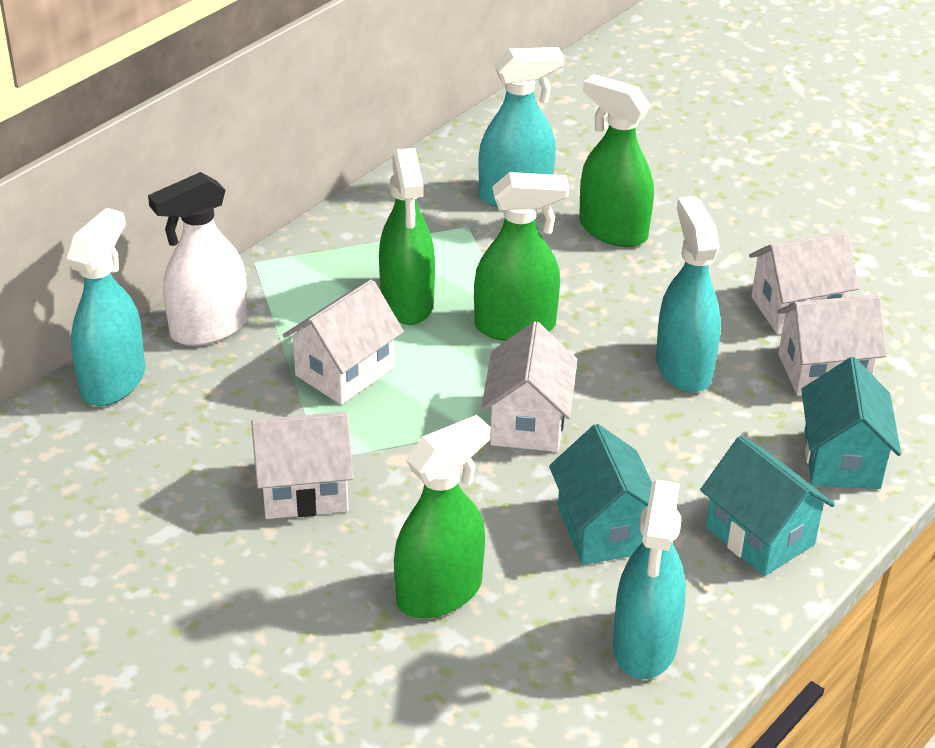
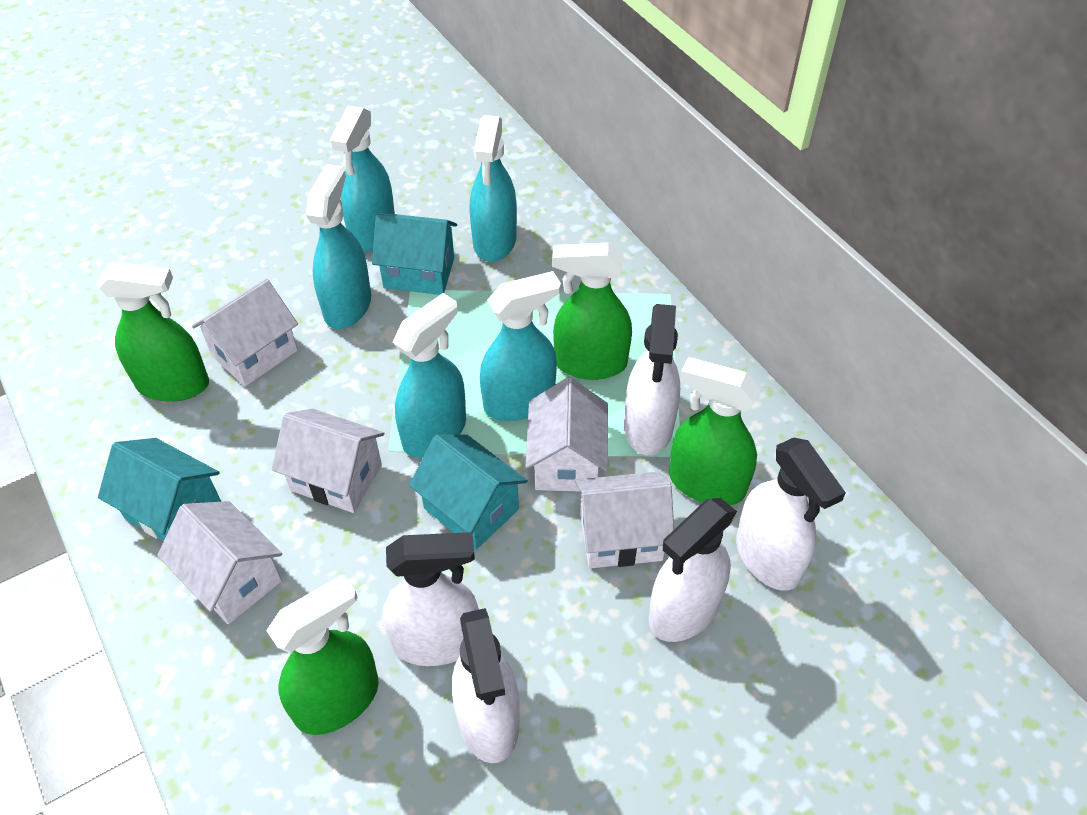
turquoise spray bottle: 4 -> 5
white spray bottle: 1 -> 5

